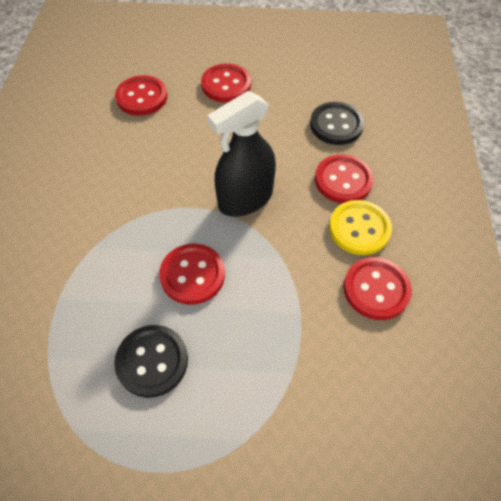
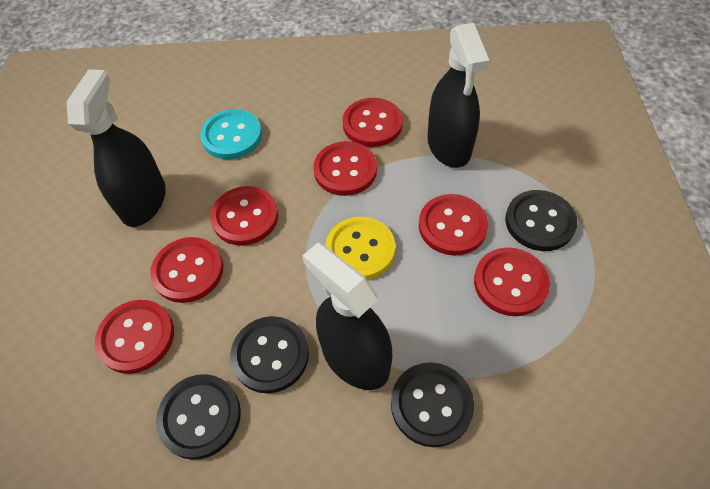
black button: 2 -> 4
black spray bottle: 1 -> 3
red button: 5 -> 7
turquoise button: 0 -> 1

